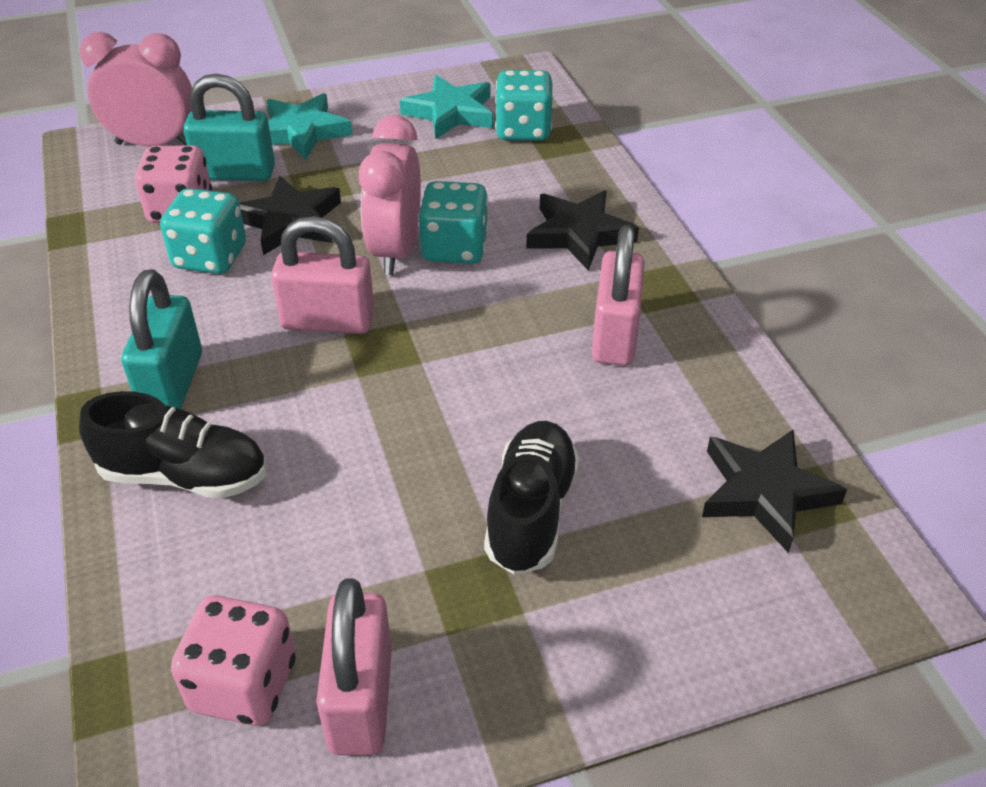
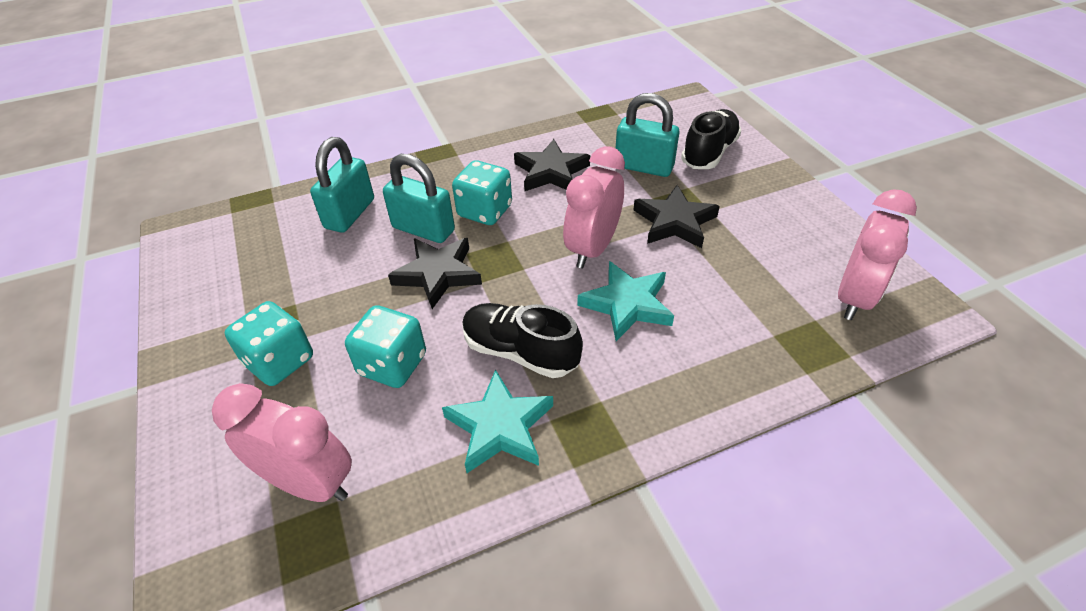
pink clock: 2 -> 3
pink dice: 2 -> 0
pink padlock: 3 -> 0
turquoise padlock: 2 -> 3

